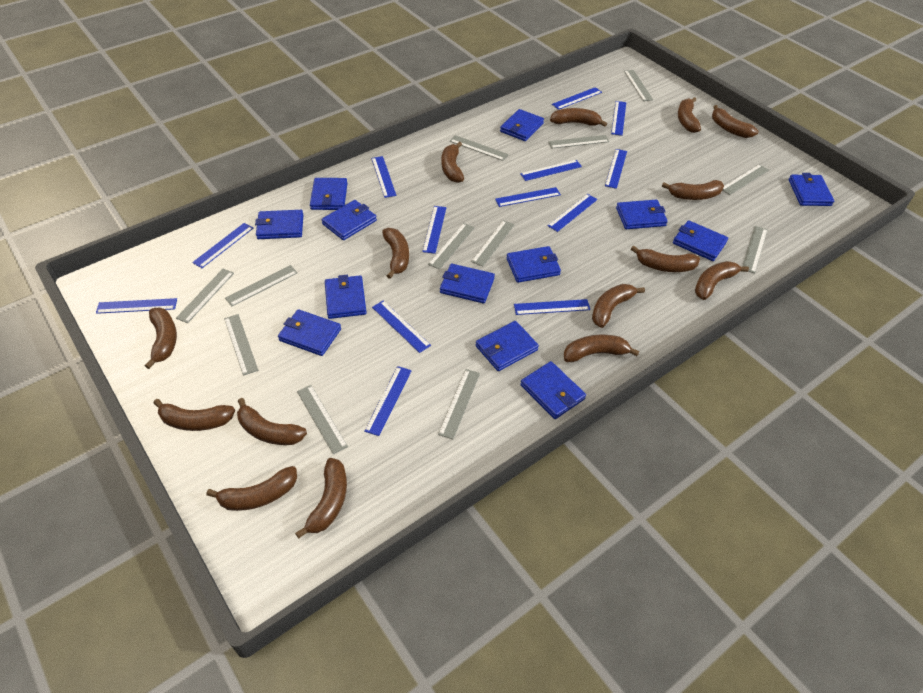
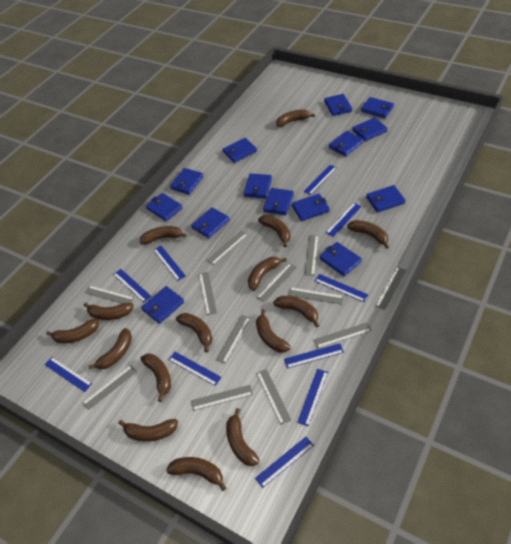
blue ruler: 13 -> 10
blue wallet: 13 -> 14

